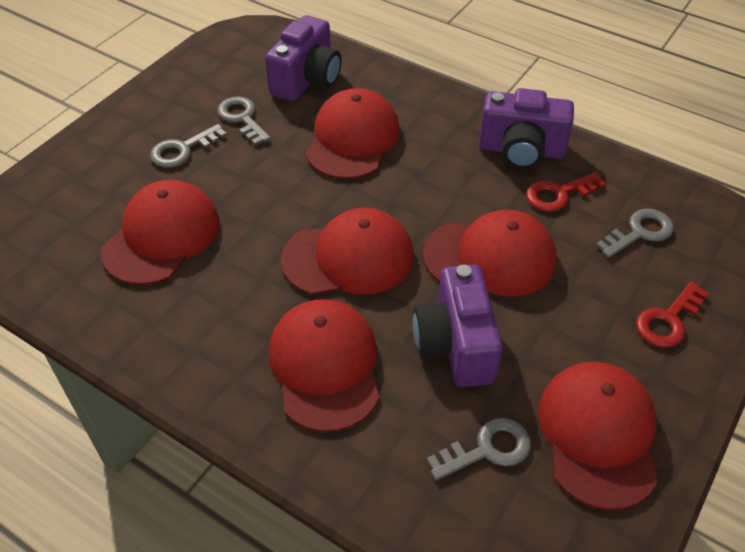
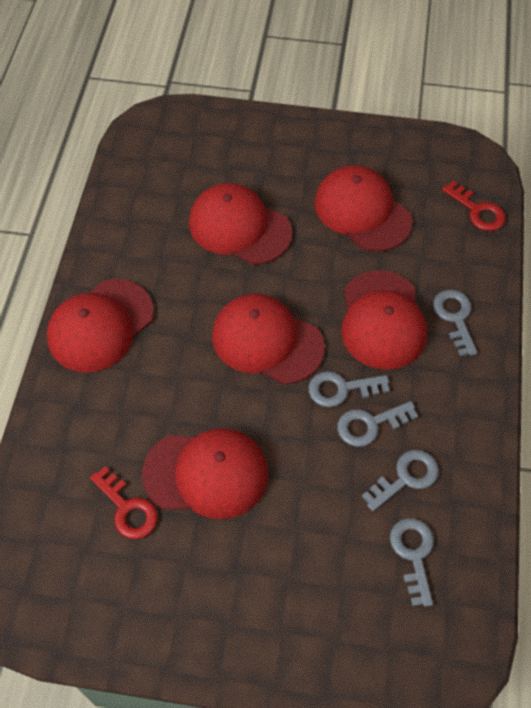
grey key: 4 -> 5
purple camera: 3 -> 0

